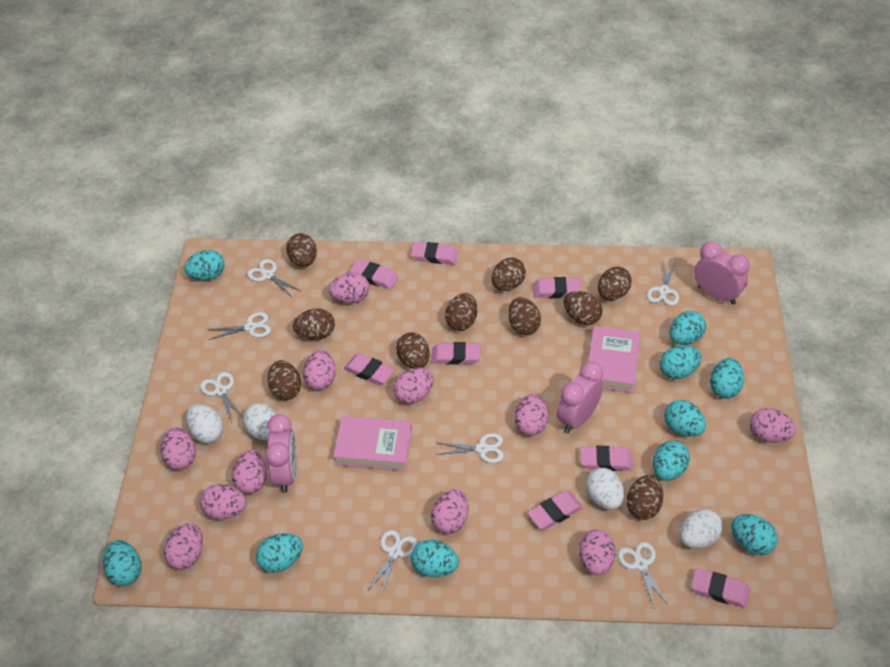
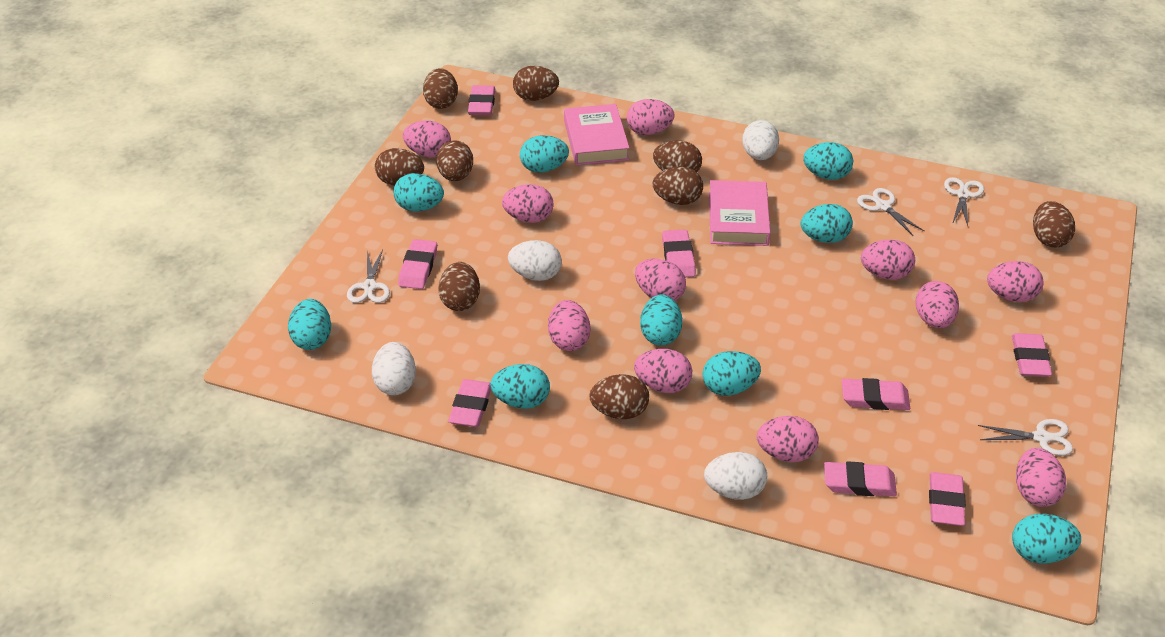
brown egg: 10 -> 9
pink clock: 3 -> 0
turquoise egg: 10 -> 9
white scissors: 7 -> 4

